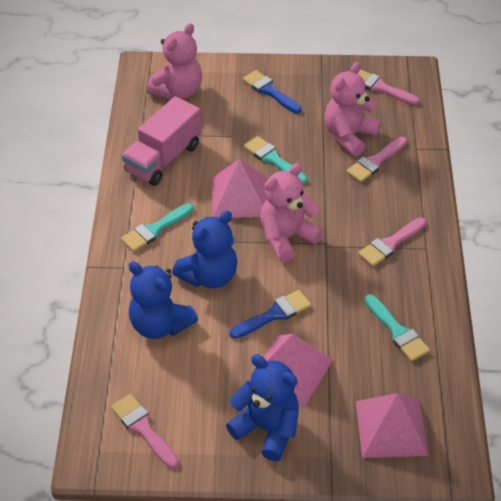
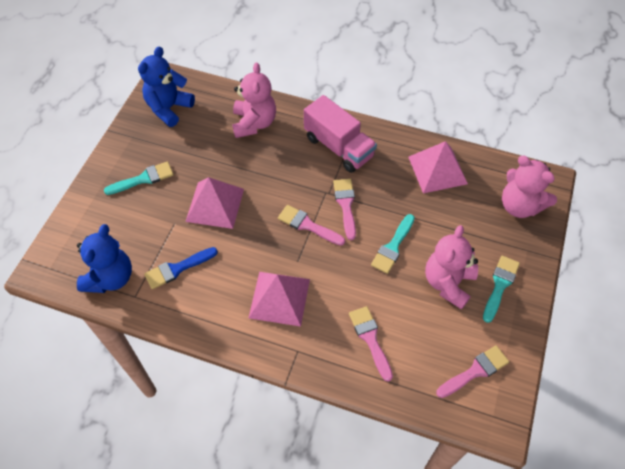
blue brush: 2 -> 1
blue teddy bear: 3 -> 2

